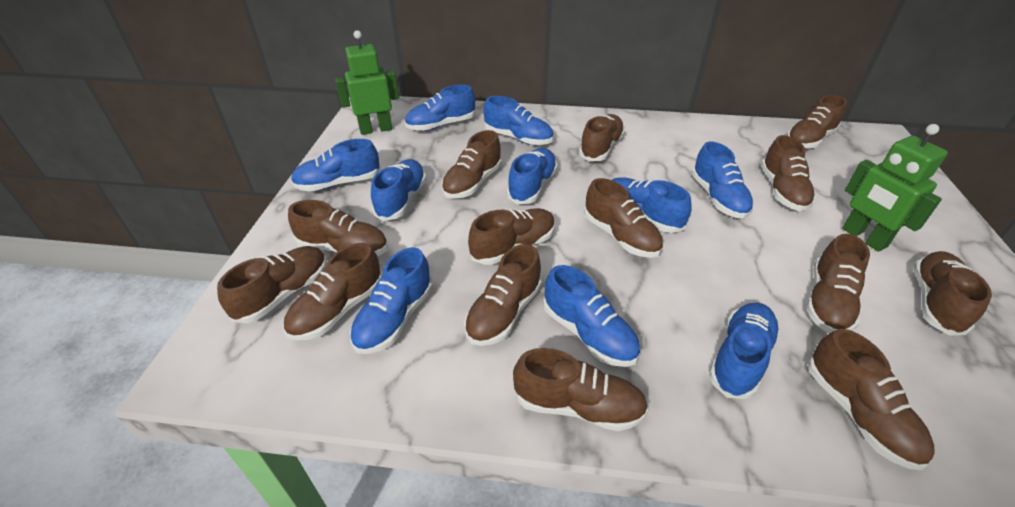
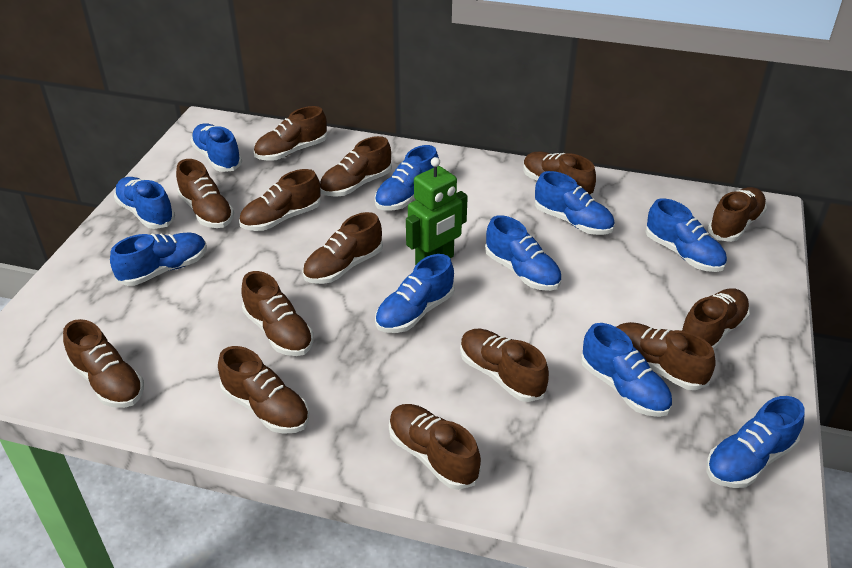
green robot: 2 -> 1

